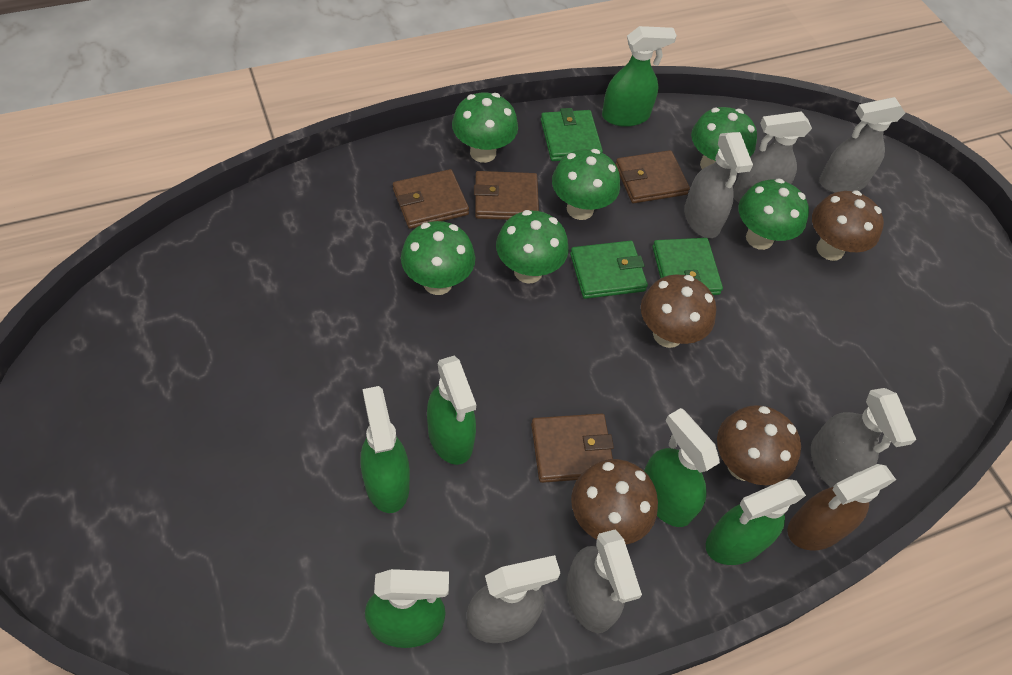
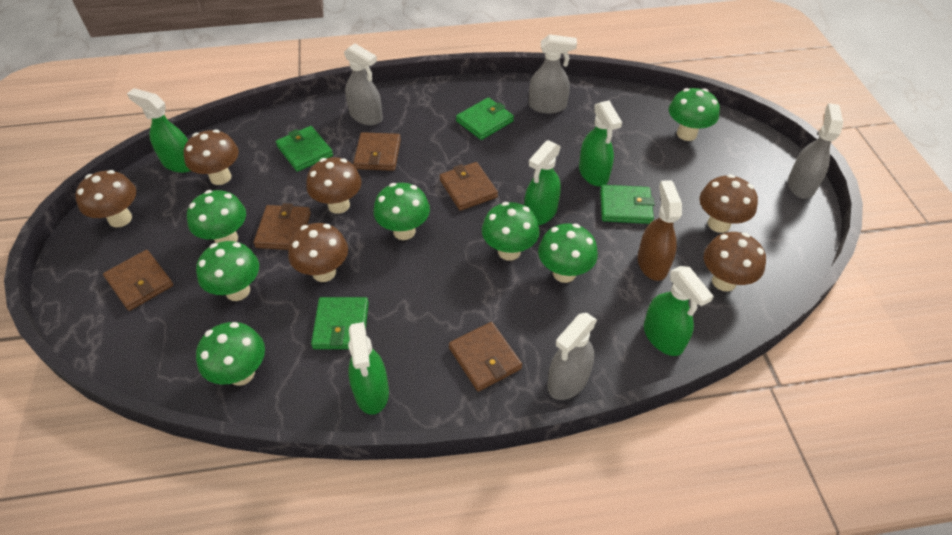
brown mushroom: 4 -> 6
brown wallet: 4 -> 5
green mushroom: 6 -> 7
green spray bottle: 6 -> 5
green wallet: 3 -> 4
grey spray bottle: 6 -> 4

